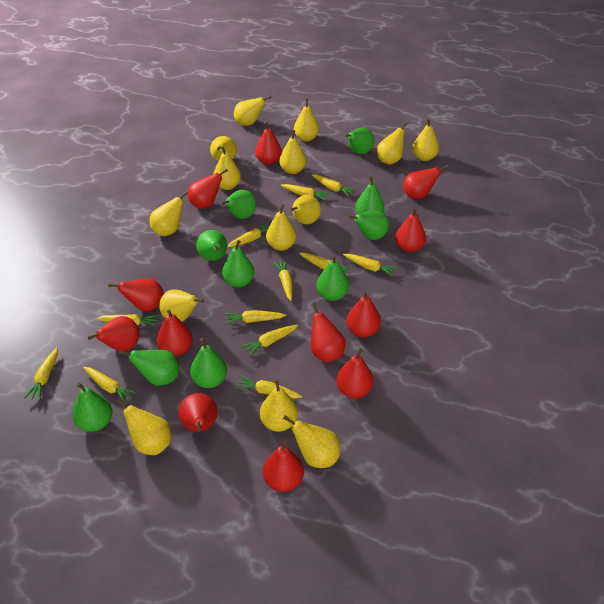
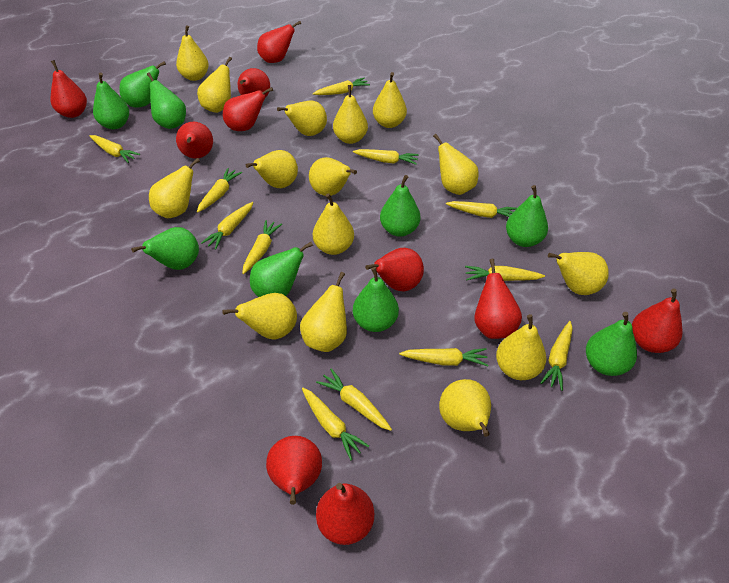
green pear: 10 -> 9
red pear: 12 -> 10
yellow pear: 14 -> 15

